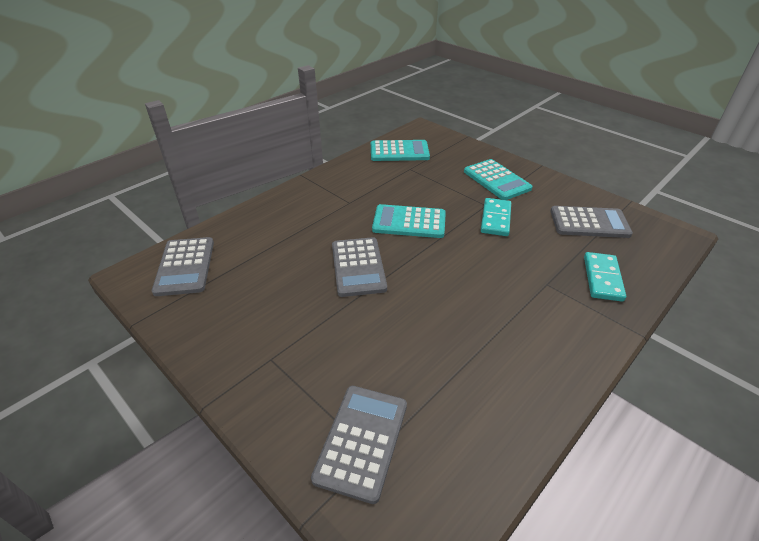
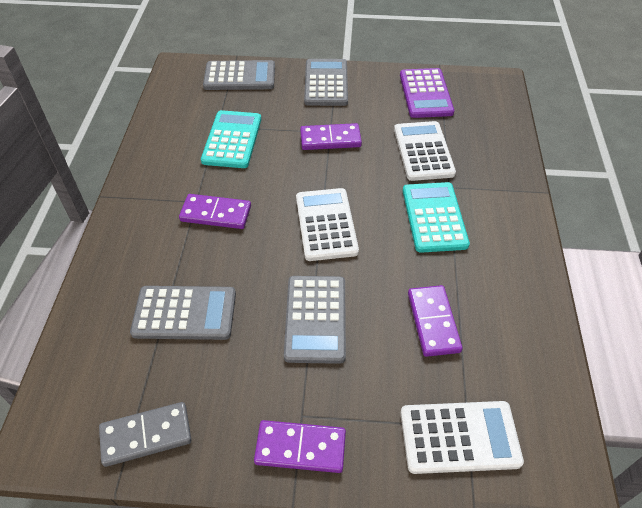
grey domino: 0 -> 1
purple calculator: 0 -> 1
purple domino: 0 -> 4
turquoise calculator: 3 -> 2
turquoise domino: 2 -> 0
white calculator: 0 -> 3

